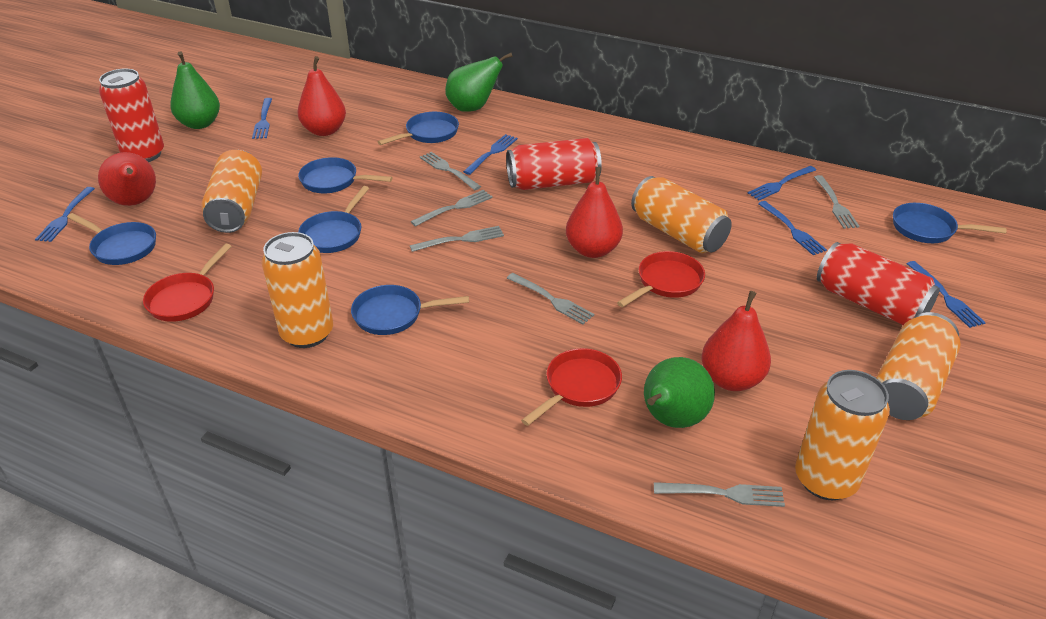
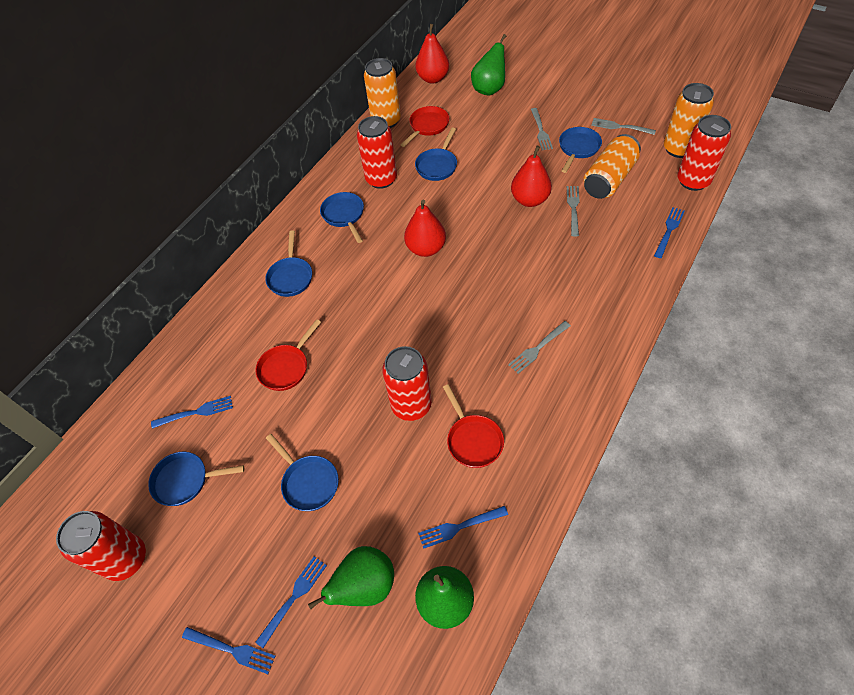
blue fork: 6 -> 5
grey fork: 6 -> 4
orange can: 5 -> 3
red can: 3 -> 4
red pear: 4 -> 3

